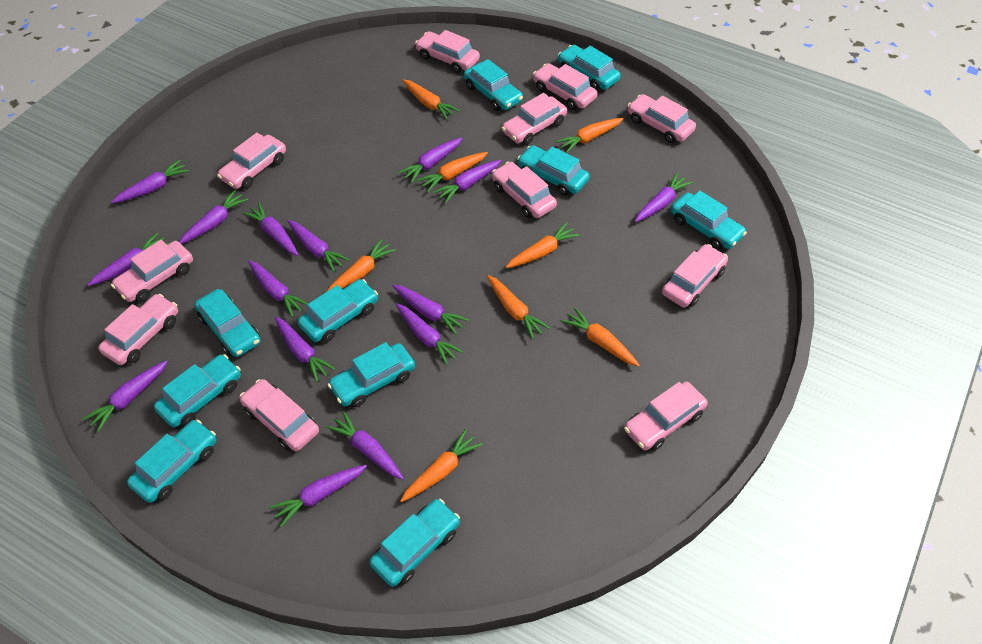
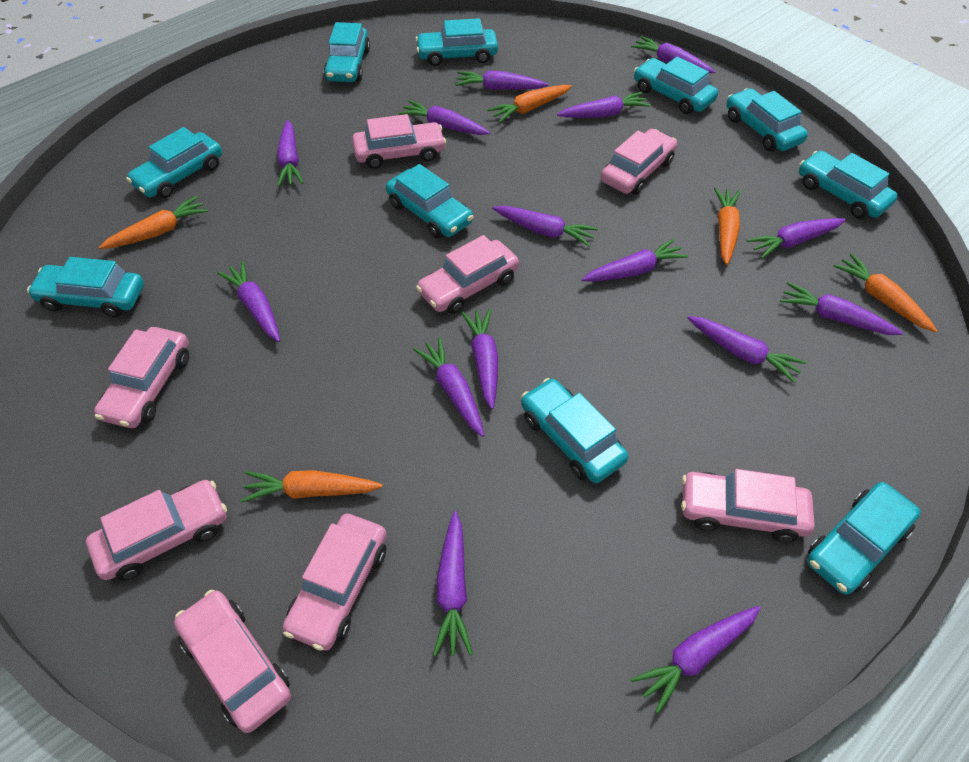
orange carrot: 8 -> 5
pink car: 11 -> 8

